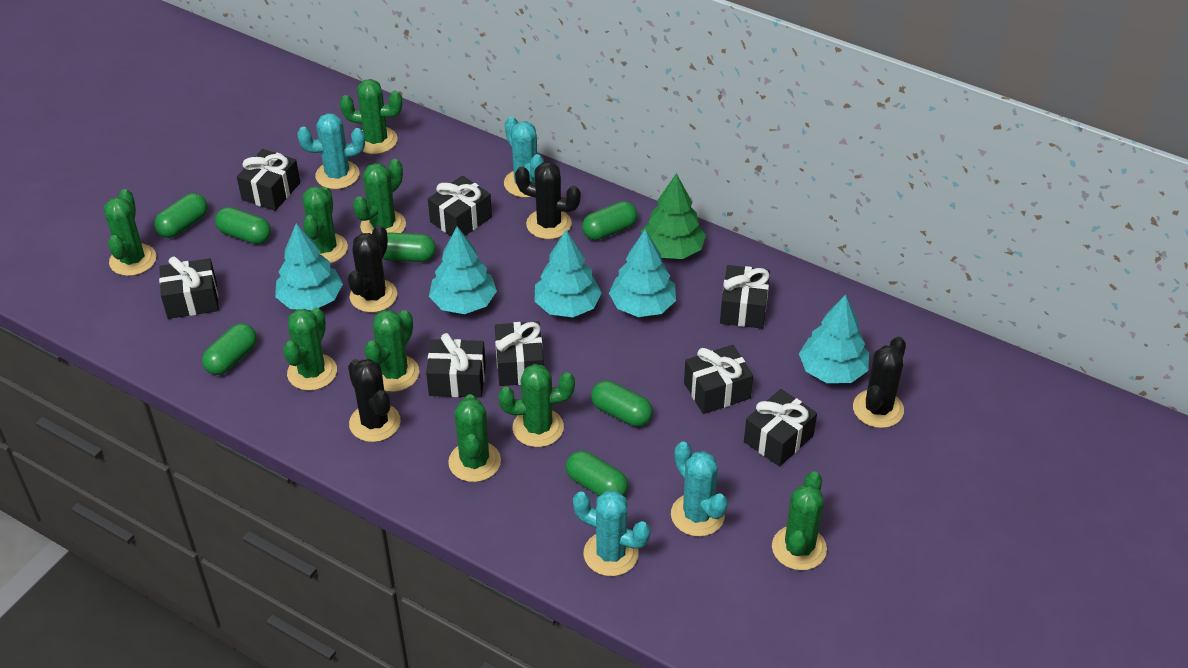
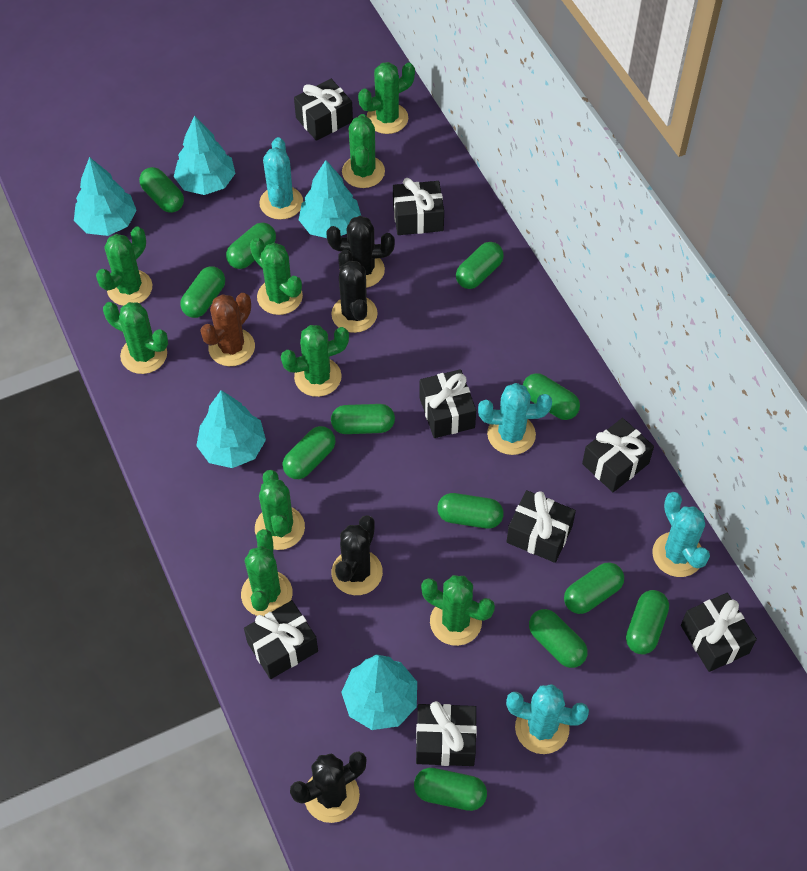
brown cactus: 0 -> 1
green capsule: 7 -> 12
green tree: 1 -> 0

